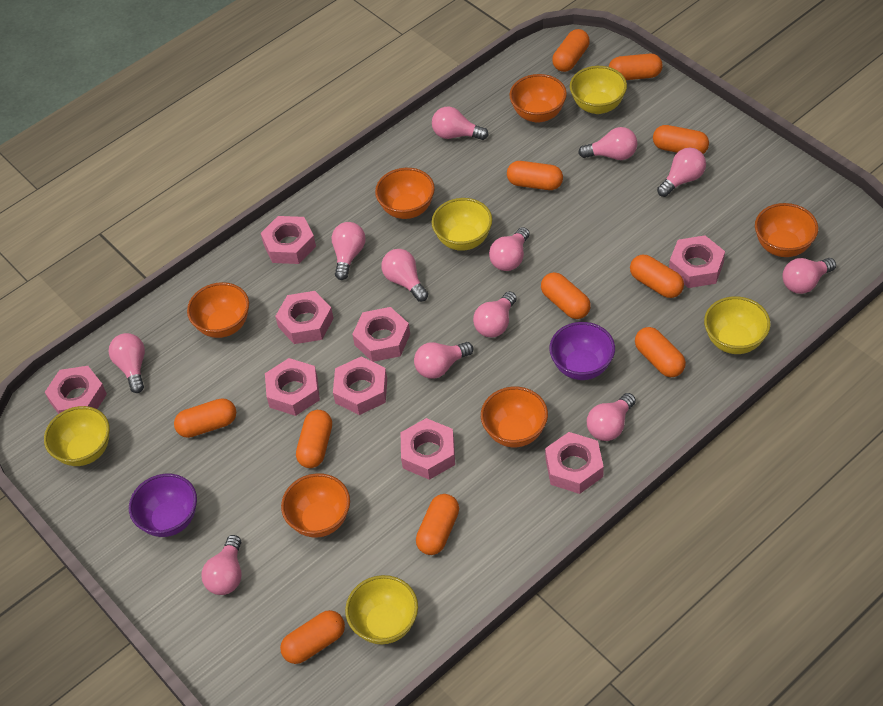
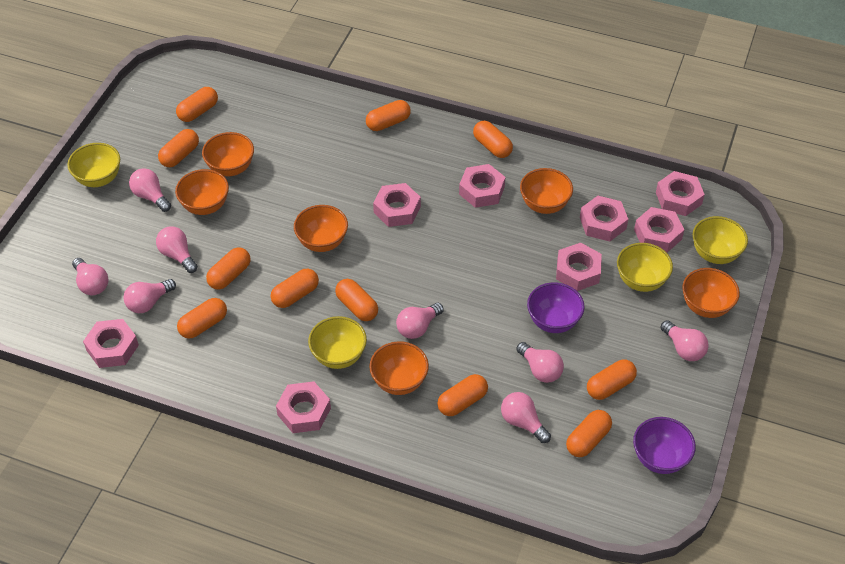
pink light bulb: 12 -> 8
pink nut: 9 -> 8
yellow bowl: 5 -> 4

